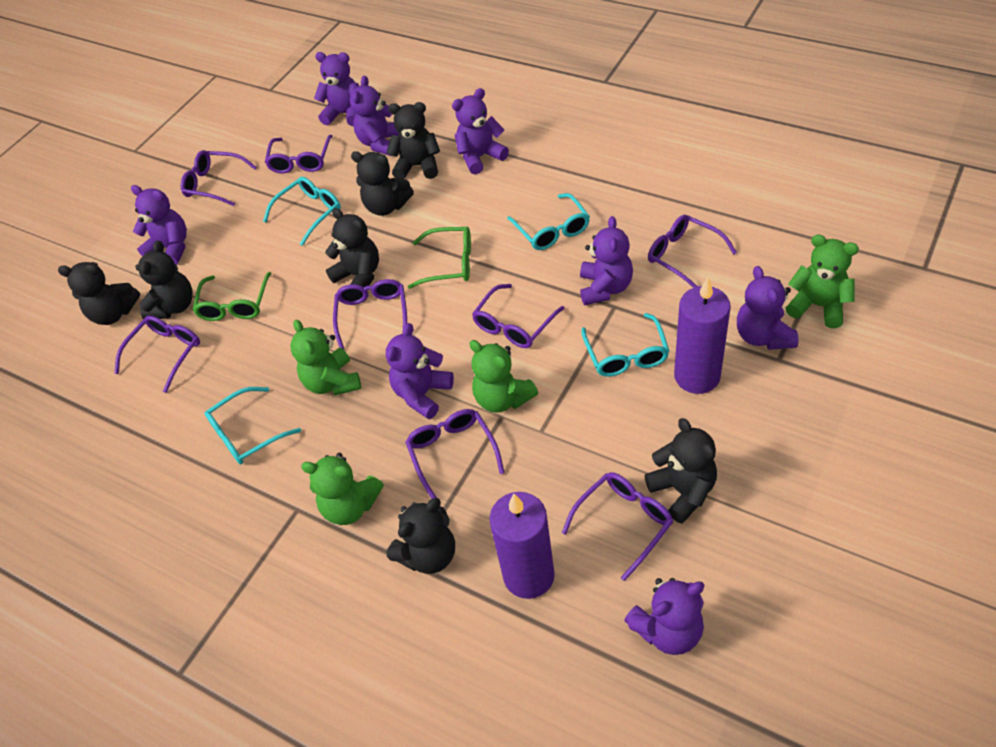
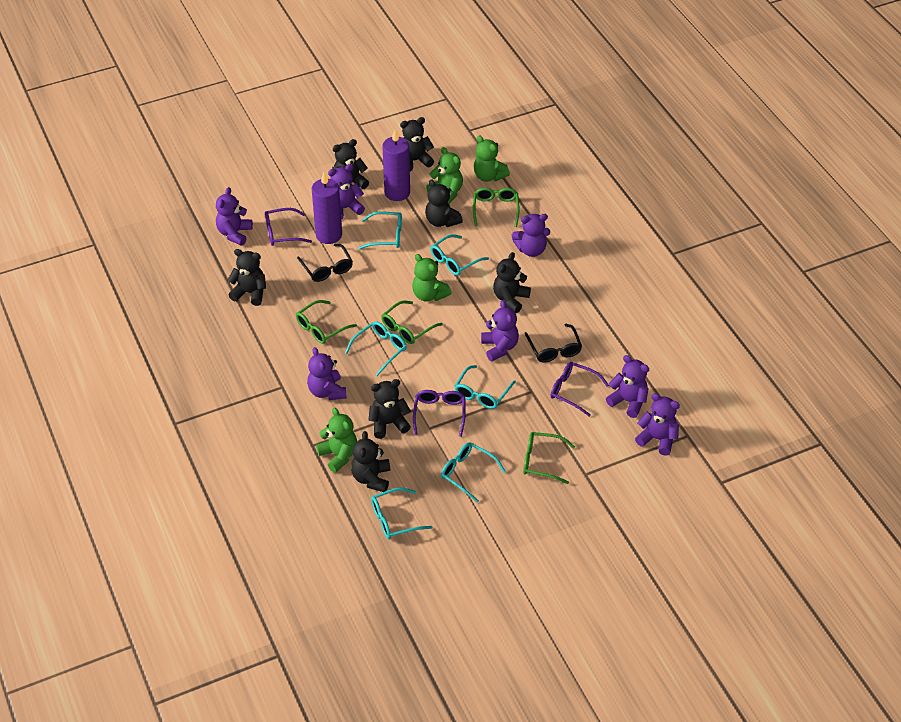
black glasses: 0 -> 2
green glasses: 2 -> 4
purple glasses: 8 -> 3
purple teddy bear: 8 -> 7
turquoise glasses: 4 -> 6

